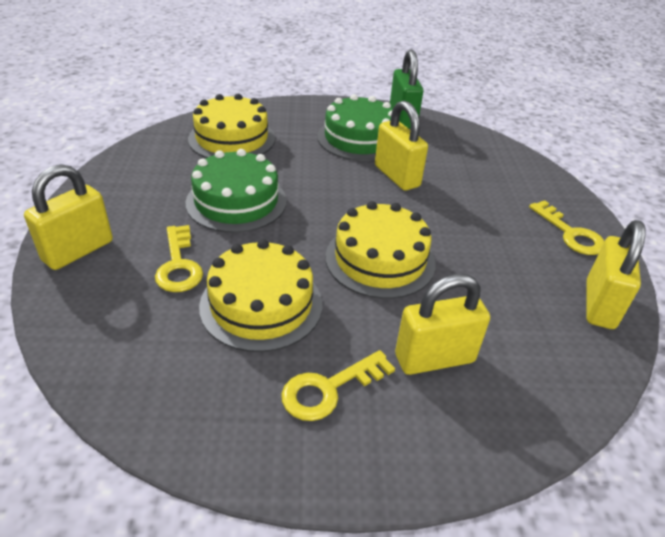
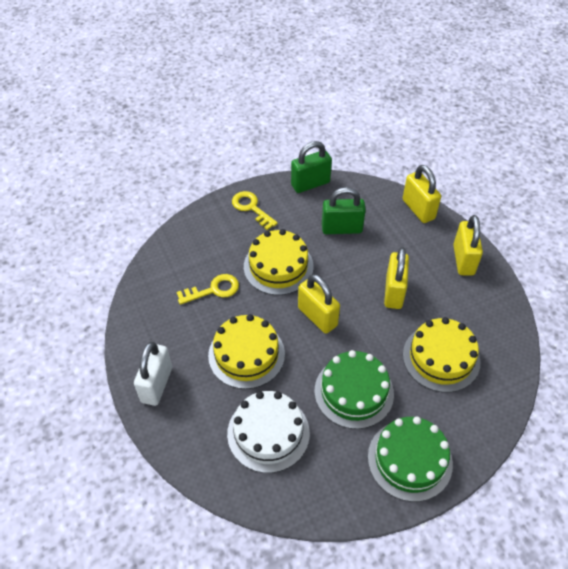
green padlock: 1 -> 2
white cake: 0 -> 1
white padlock: 0 -> 1
yellow key: 3 -> 2

